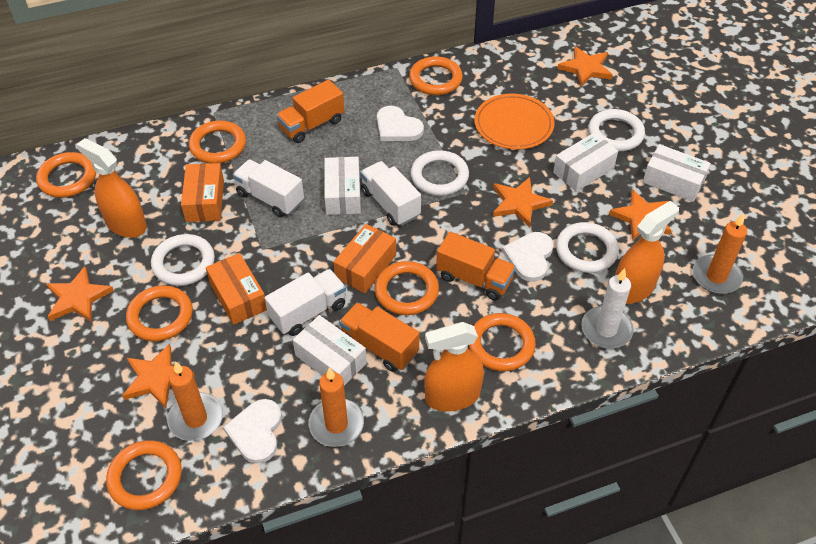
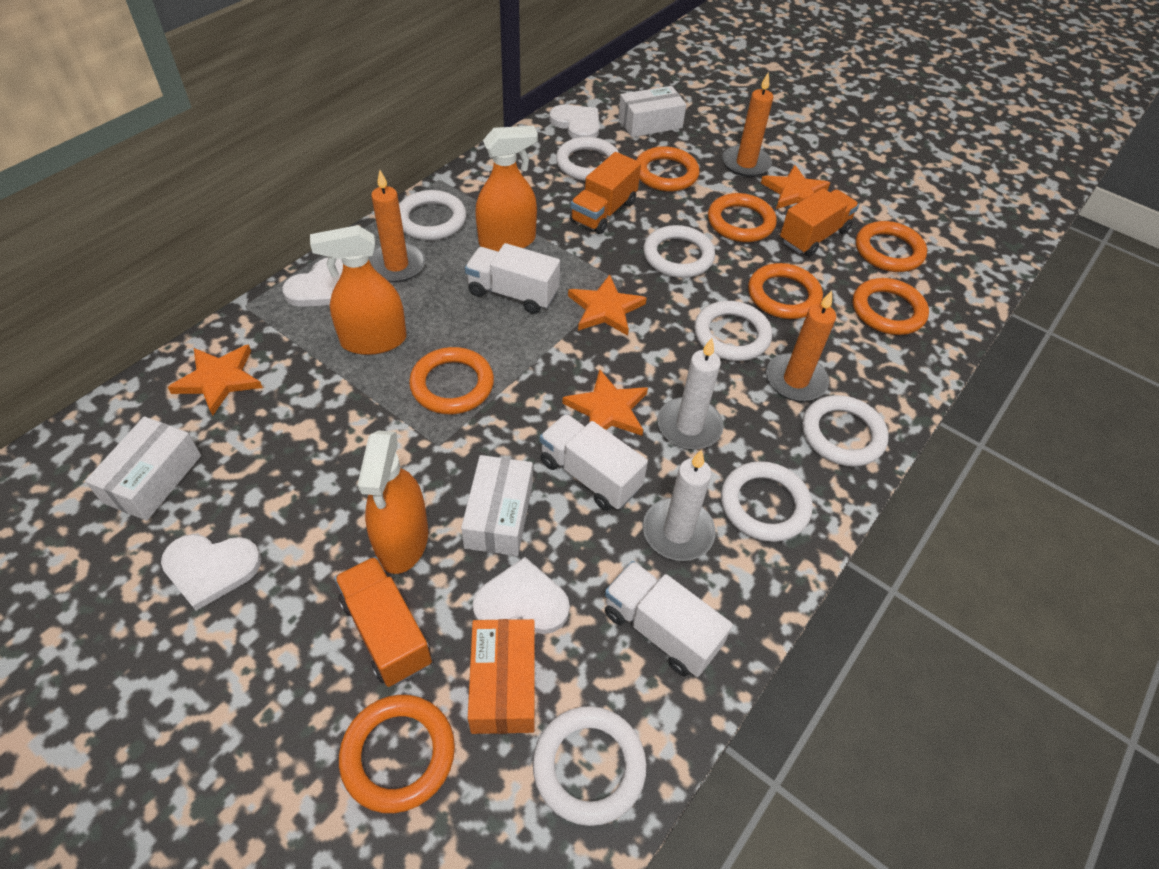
orange box: 3 -> 1
orange plate: 1 -> 0
orange star: 5 -> 4
white box: 4 -> 3
white candle: 1 -> 2
white heart: 3 -> 4
white ring: 4 -> 7

